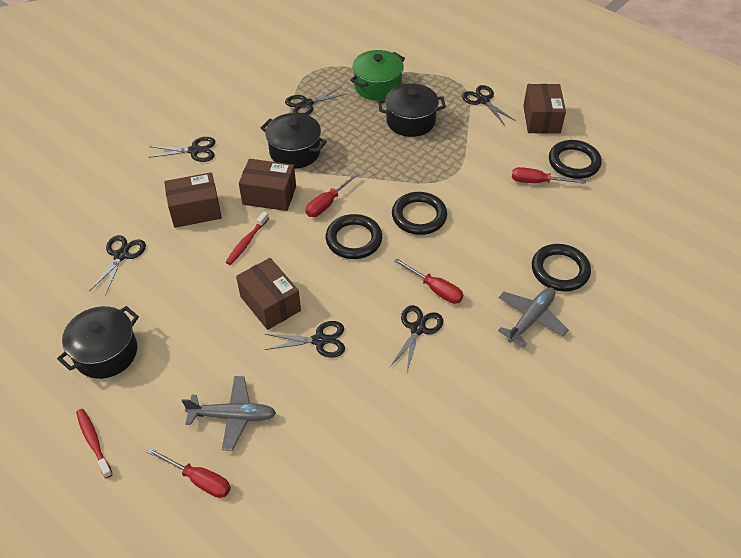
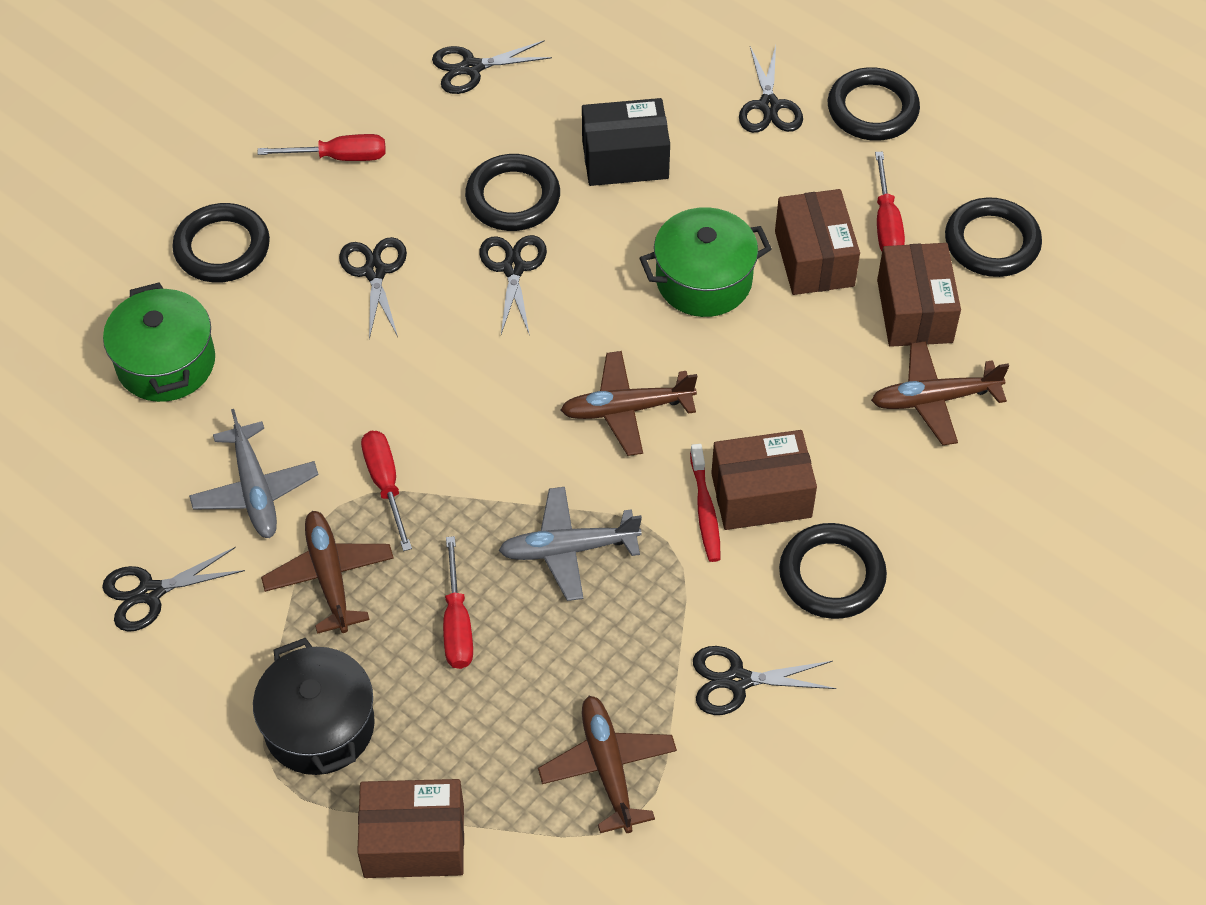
black box: 0 -> 1
black pot: 3 -> 1
black ring: 4 -> 5
brown plane: 0 -> 4
green pot: 1 -> 2
red toothbrush: 2 -> 1

